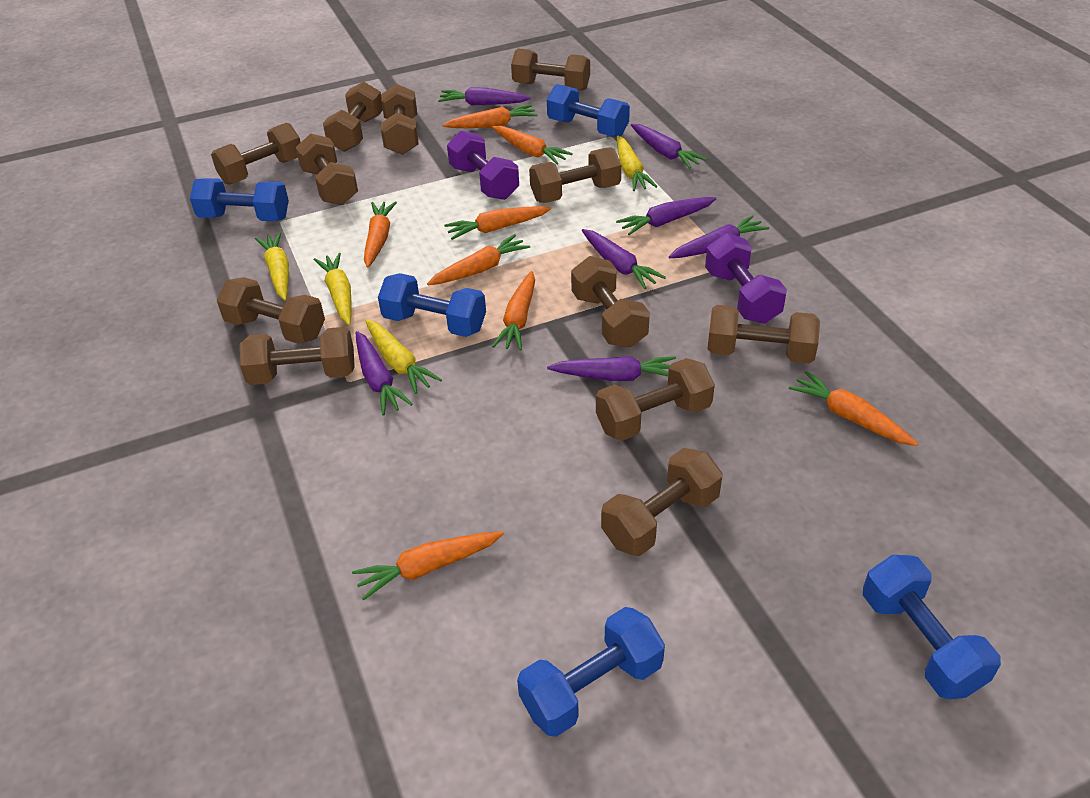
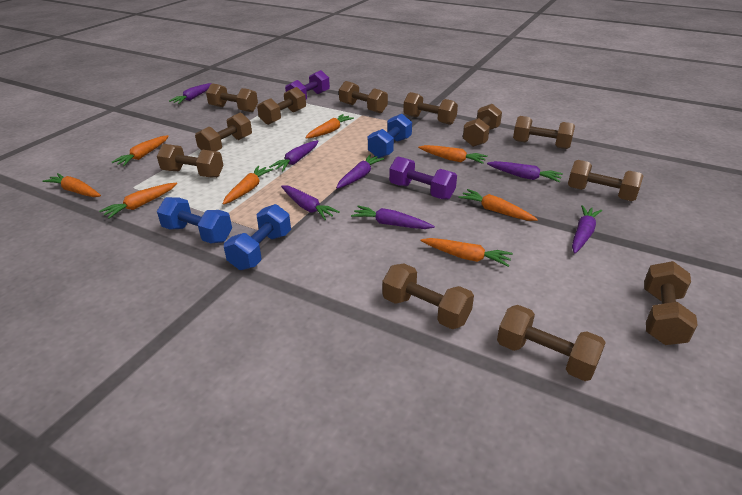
blue dumbbell: 5 -> 3
yellow carrot: 4 -> 0

